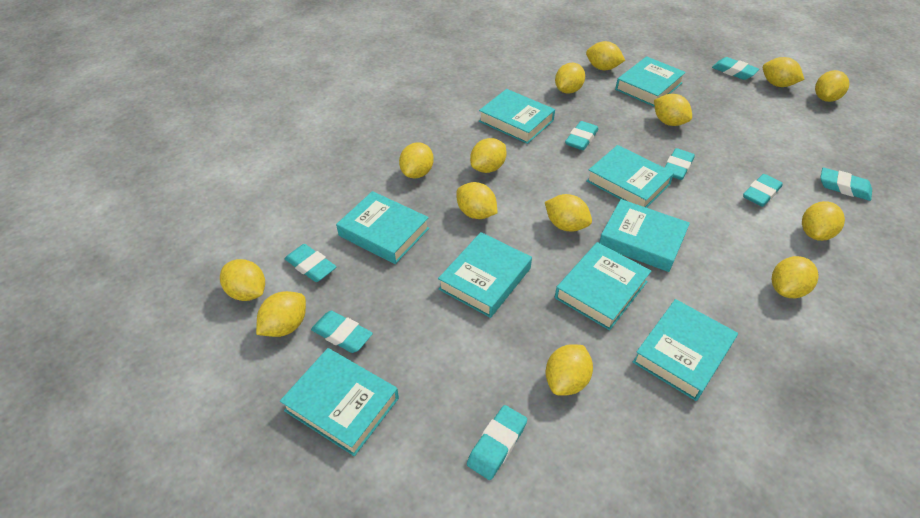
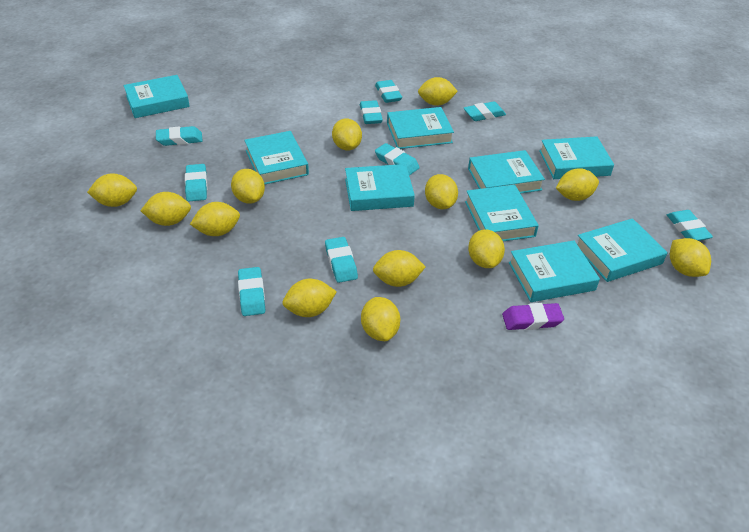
purple eraser: 0 -> 1
turquoise eraser: 8 -> 9
yellow lemon: 14 -> 13

